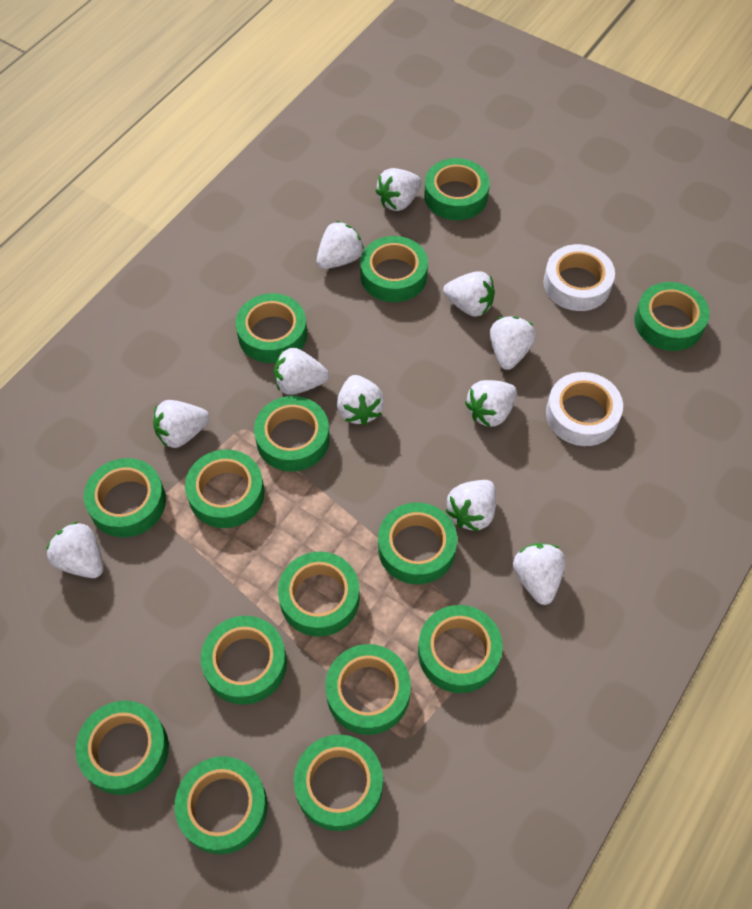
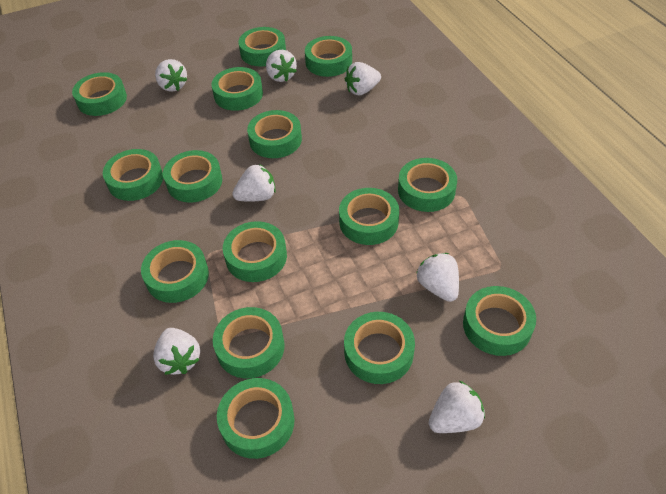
white strawberry: 11 -> 7
white tape: 2 -> 0

